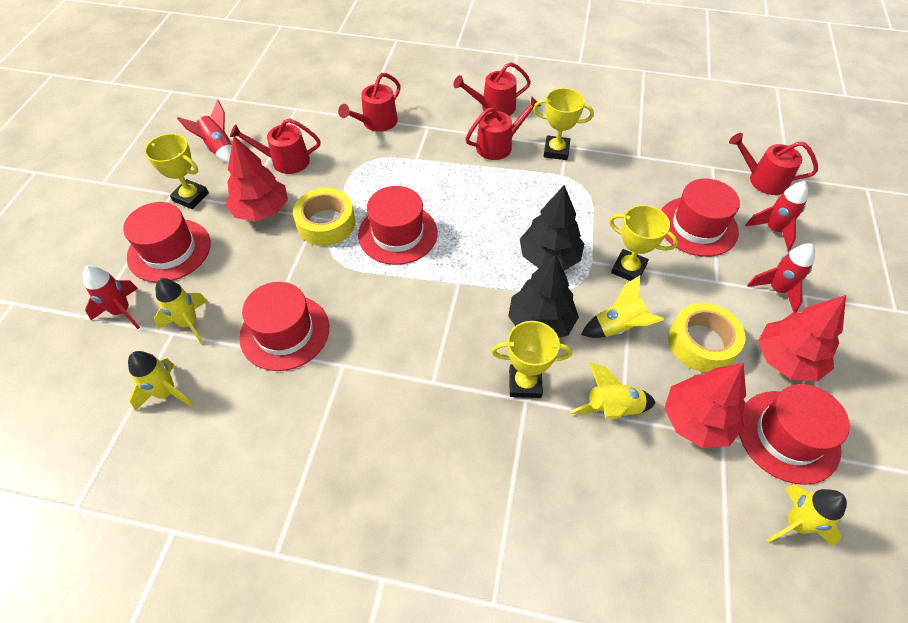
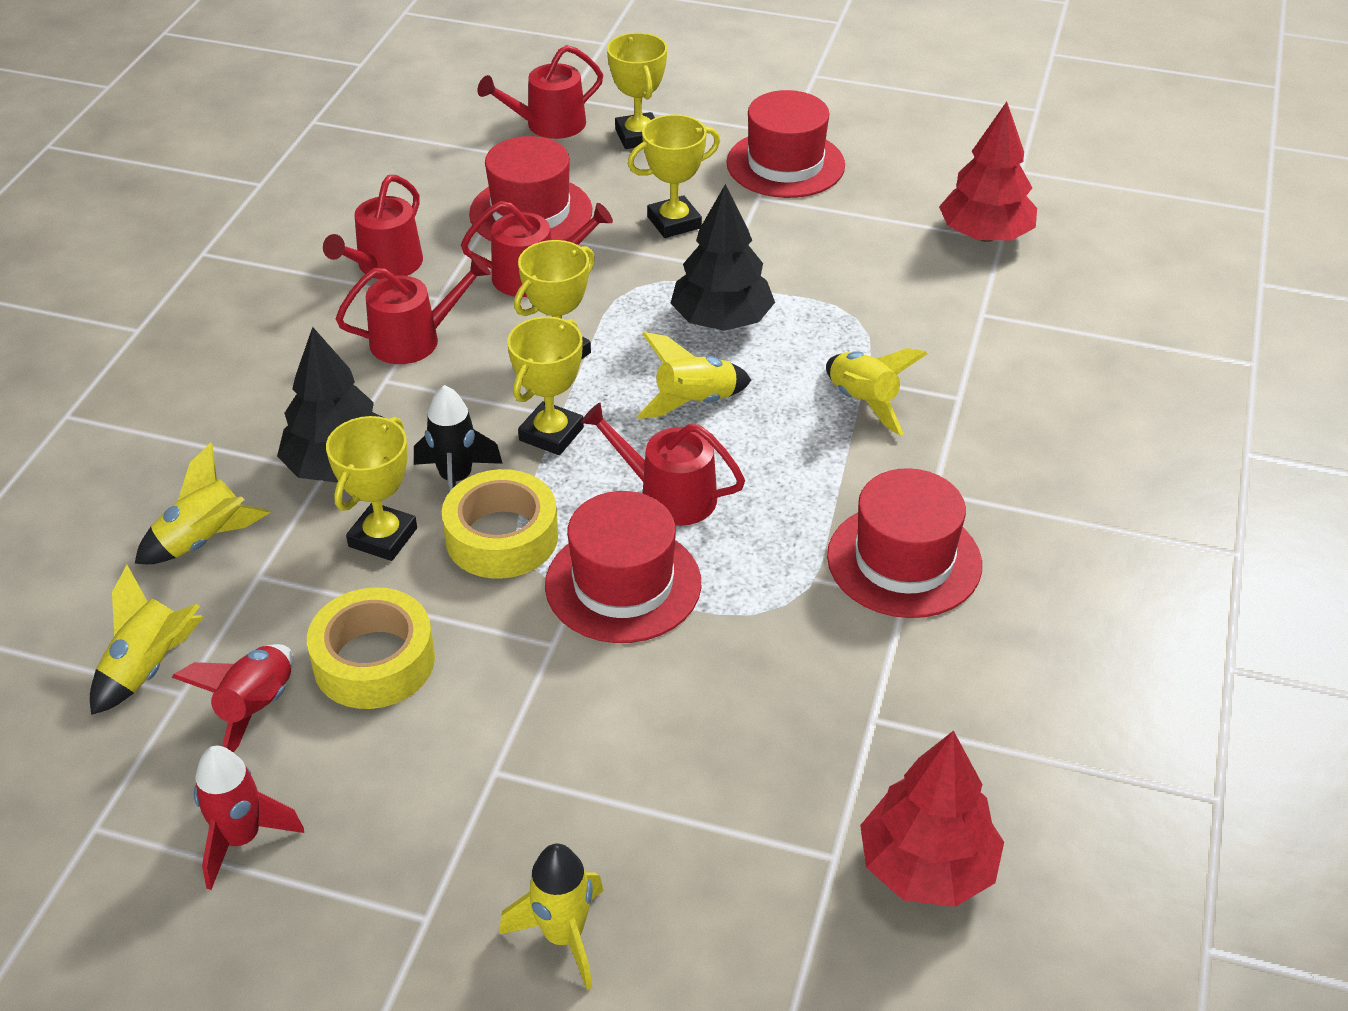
black rocket: 0 -> 1
red hat: 5 -> 4
red rocket: 4 -> 2
red tree: 3 -> 2
yellow trophy: 4 -> 5

